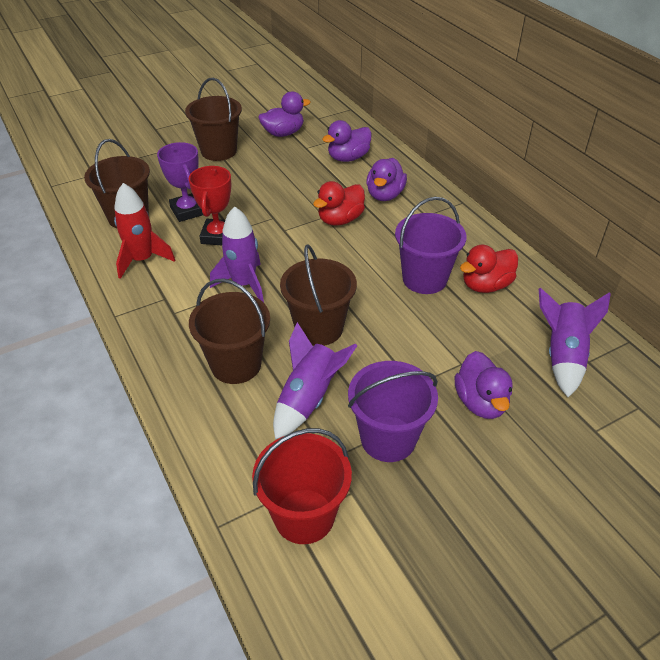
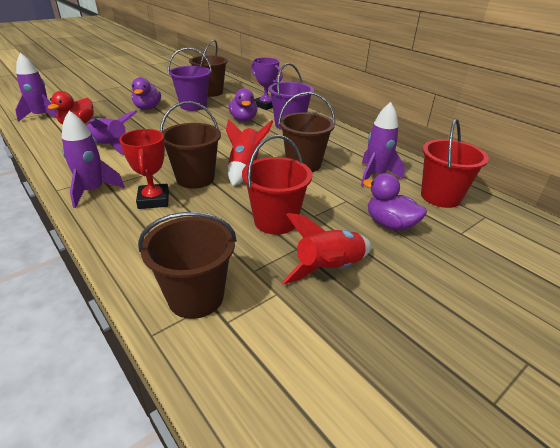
purple duck: 4 -> 3
purple rocket: 3 -> 4
red bucket: 1 -> 2
red duck: 2 -> 1
red rocket: 1 -> 2

